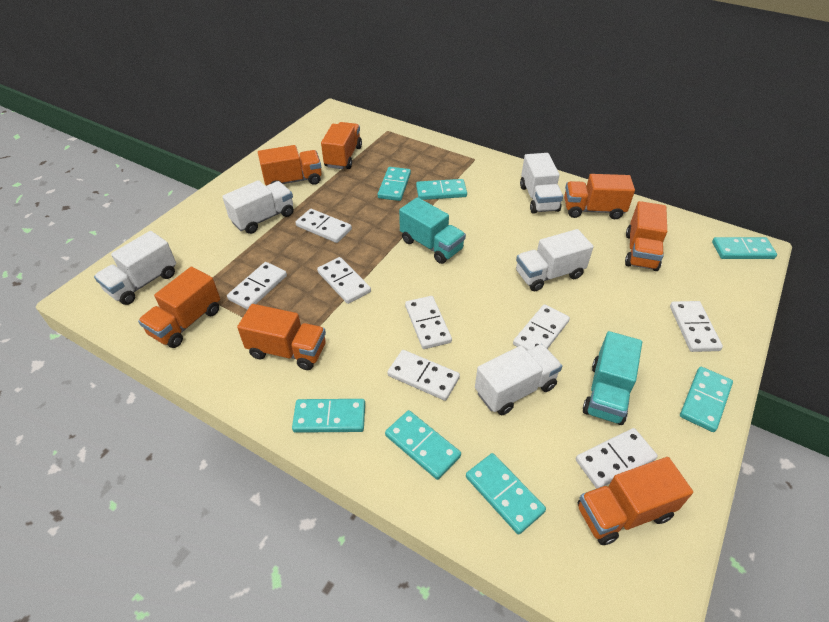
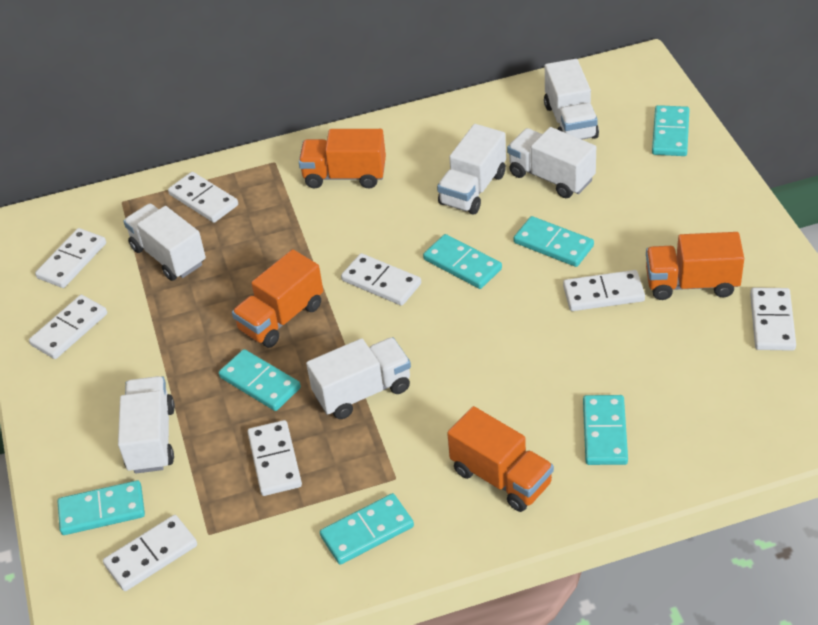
orange truck: 7 -> 4
turquoise truck: 2 -> 0
white truck: 5 -> 6

